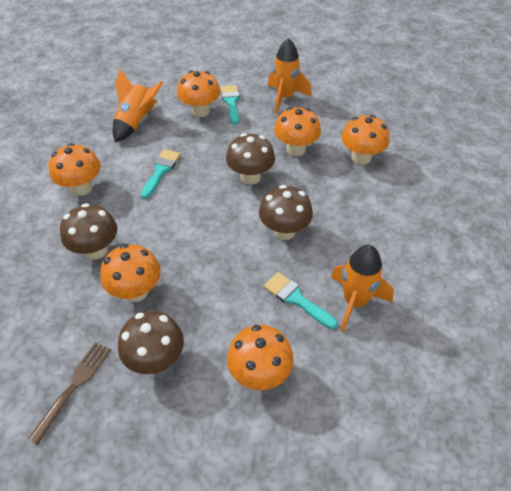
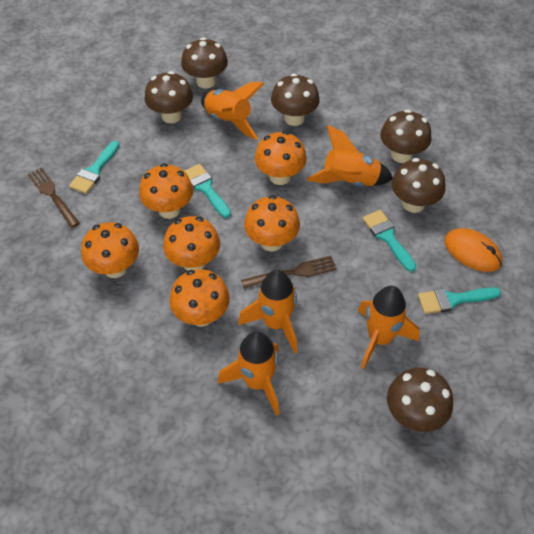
brown fork: 1 -> 2
brown mushroom: 4 -> 6
orange mouse: 0 -> 1
orange rocket: 3 -> 5
turquoise brush: 3 -> 4

